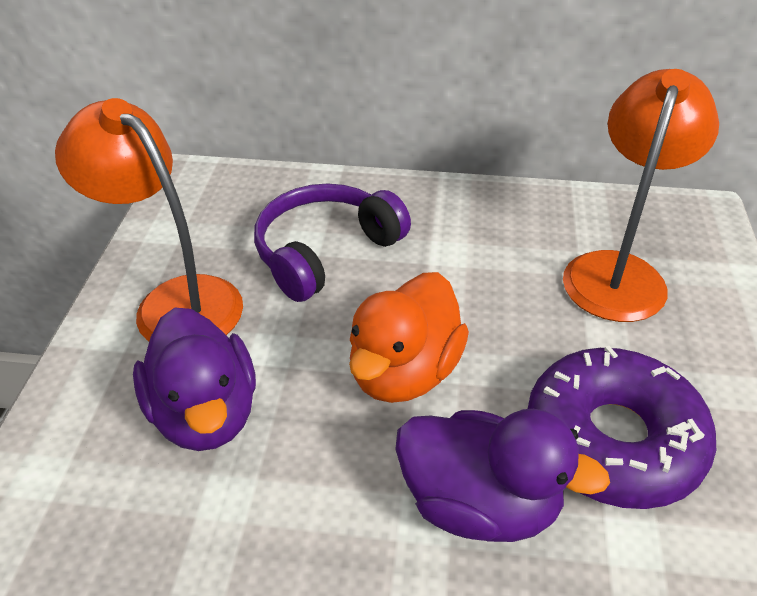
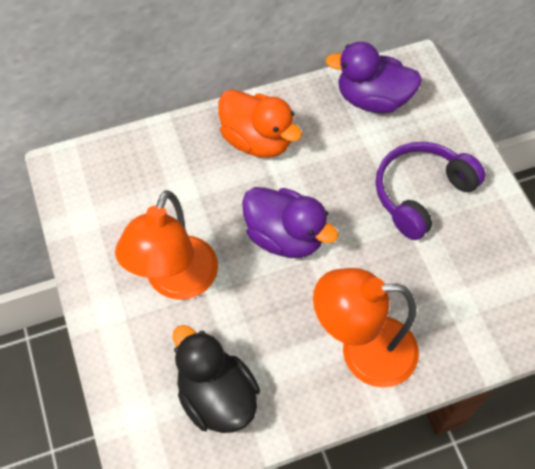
black duck: 0 -> 1
purple donut: 1 -> 0

